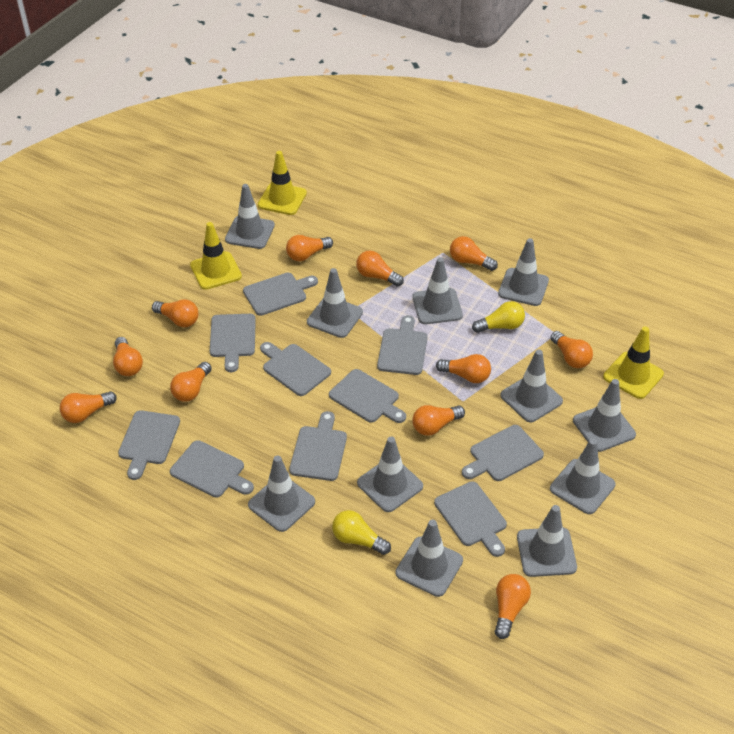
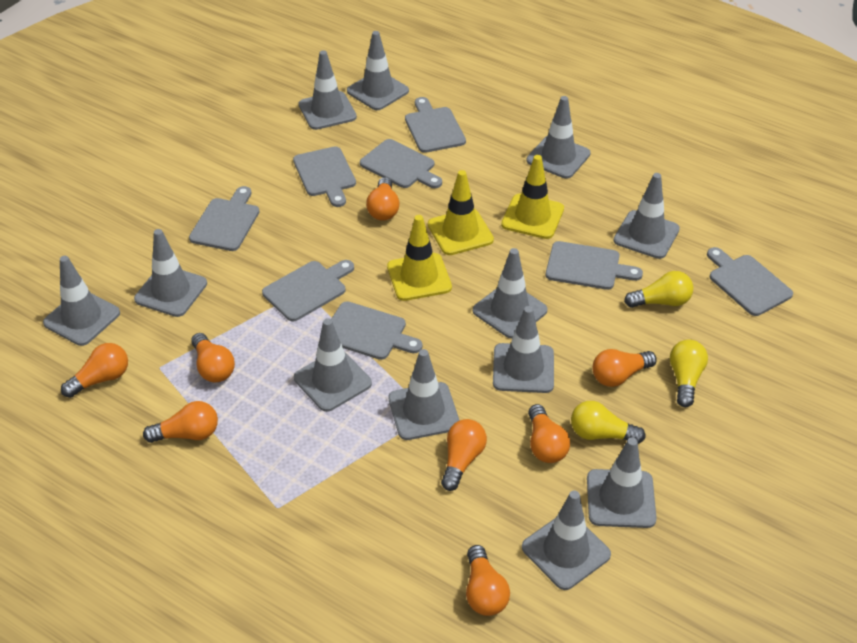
grey cutting board: 10 -> 8
grey traffic cone: 11 -> 12
orange light bulb: 11 -> 8
yellow light bulb: 2 -> 3

